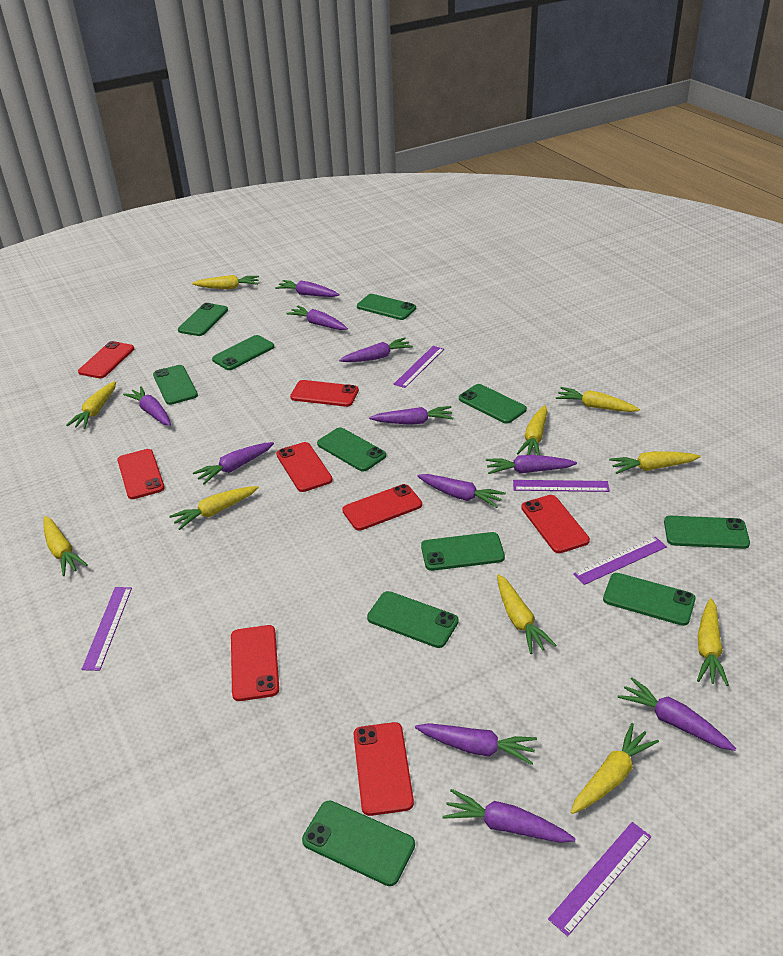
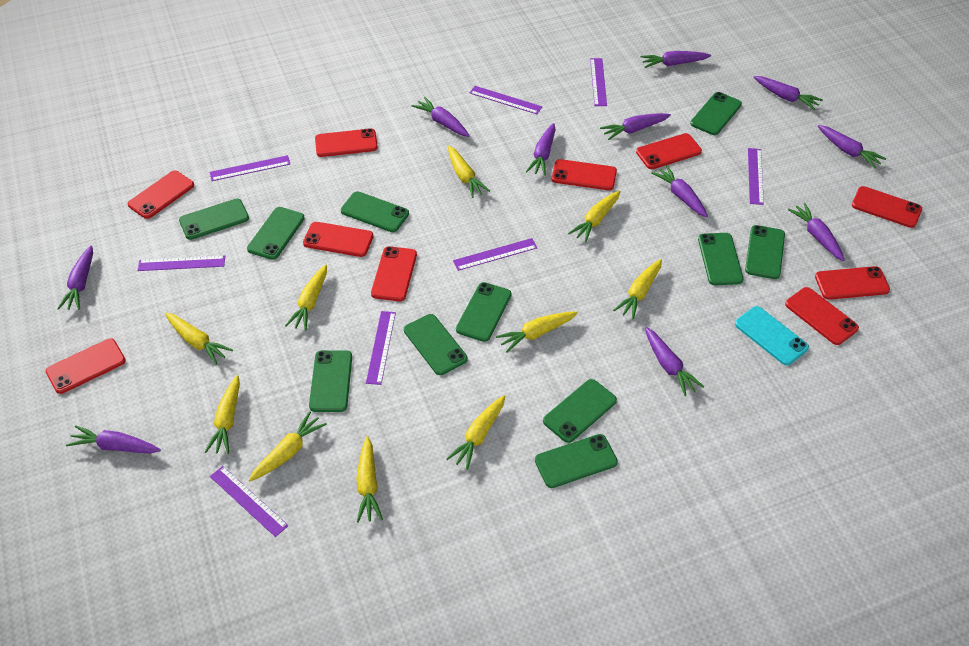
purple ruler: 5 -> 8
red phone: 8 -> 10
turquoise phone: 0 -> 1

